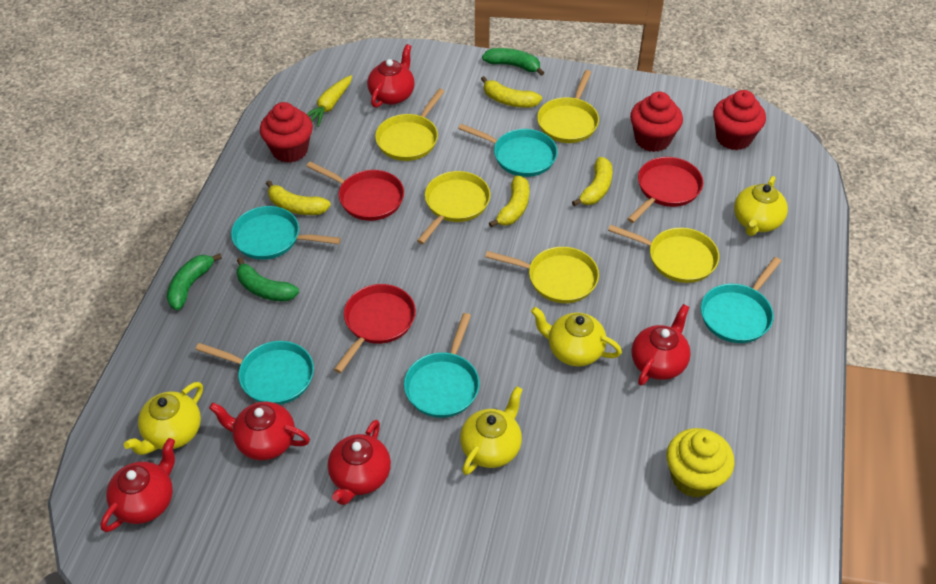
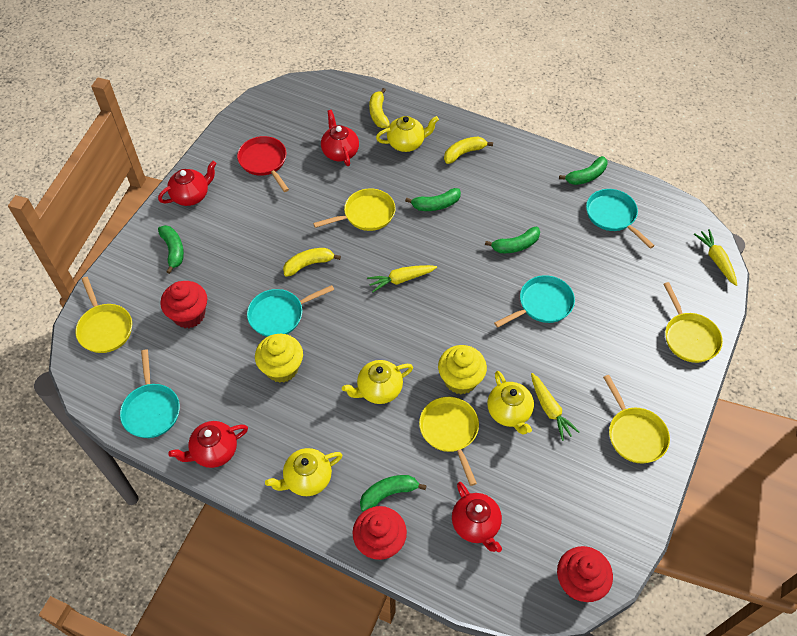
green banana: 3 -> 5
red pan: 3 -> 1
red teapot: 5 -> 4
turquoise pan: 5 -> 4
yellow banana: 4 -> 3
yellow carrot: 1 -> 3
yellow cupcake: 1 -> 2

